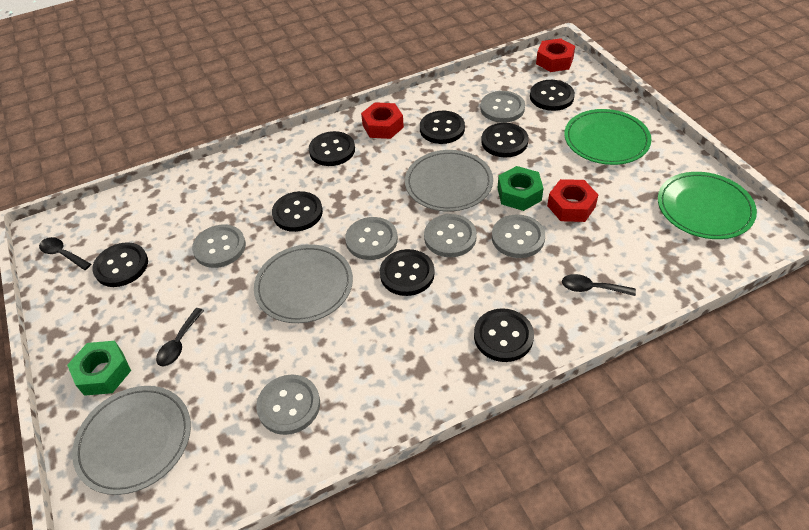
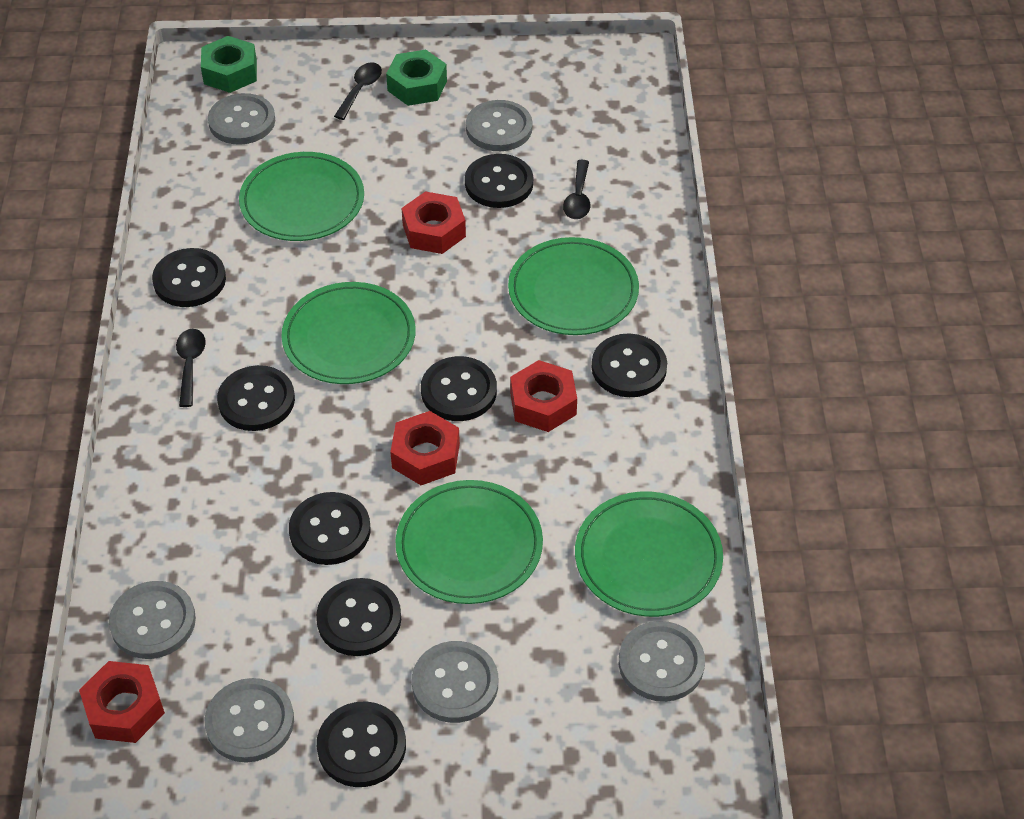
green plate: 2 -> 5
grey plate: 3 -> 0
red nut: 3 -> 4

